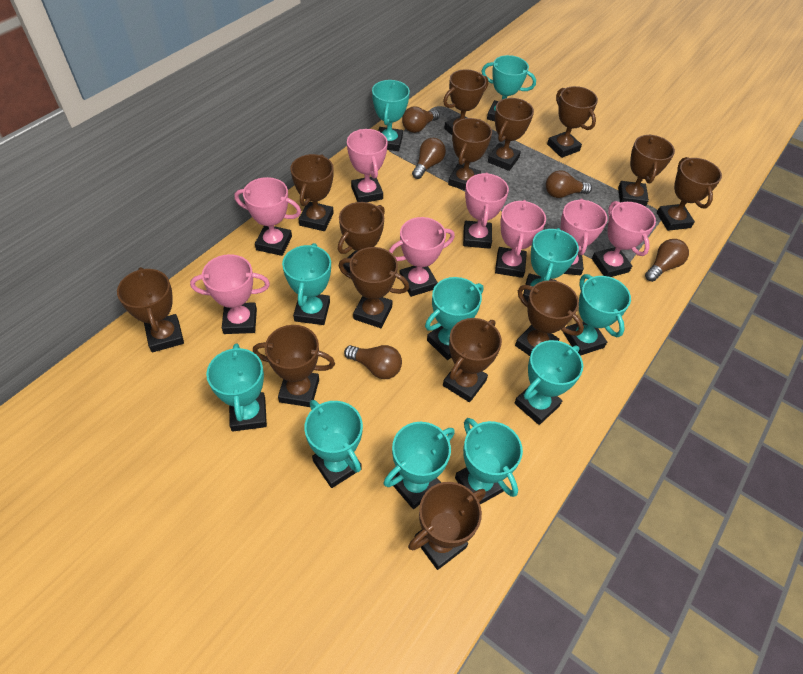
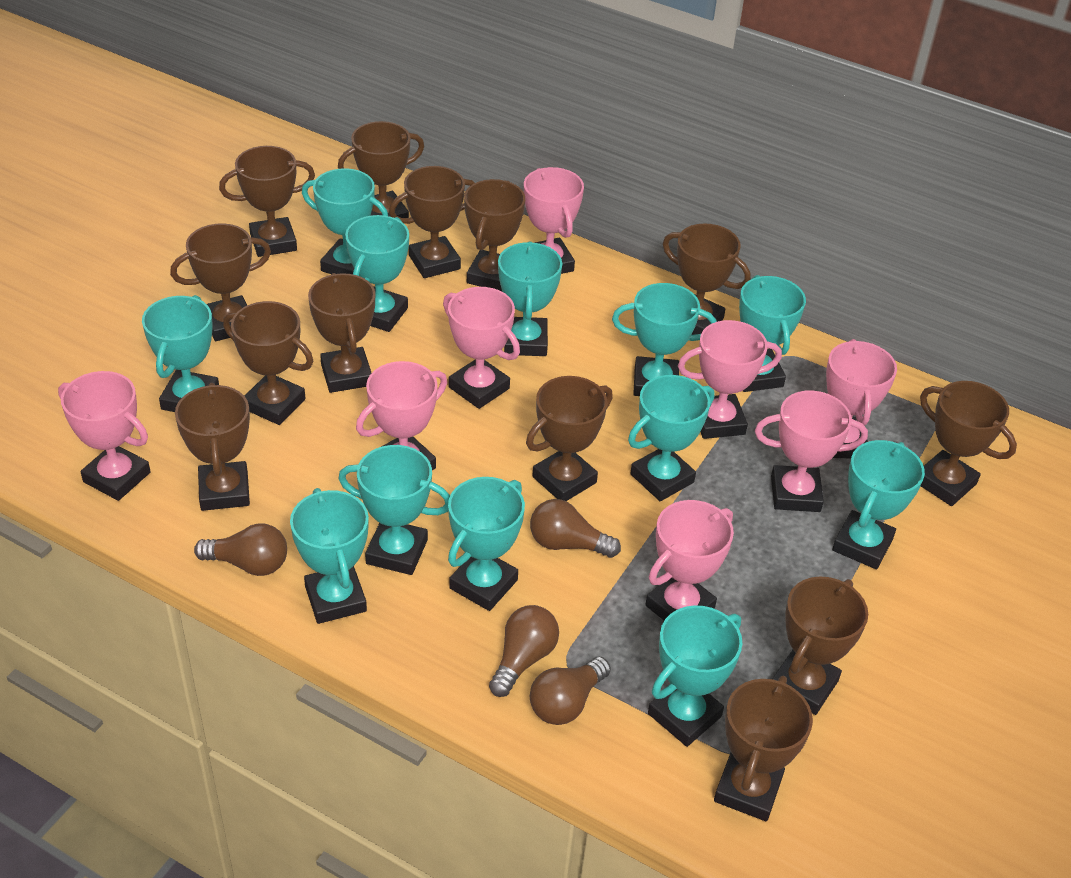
brown light bulb: 5 -> 4
brown trophy: 14 -> 13
turquoise trophy: 11 -> 12

